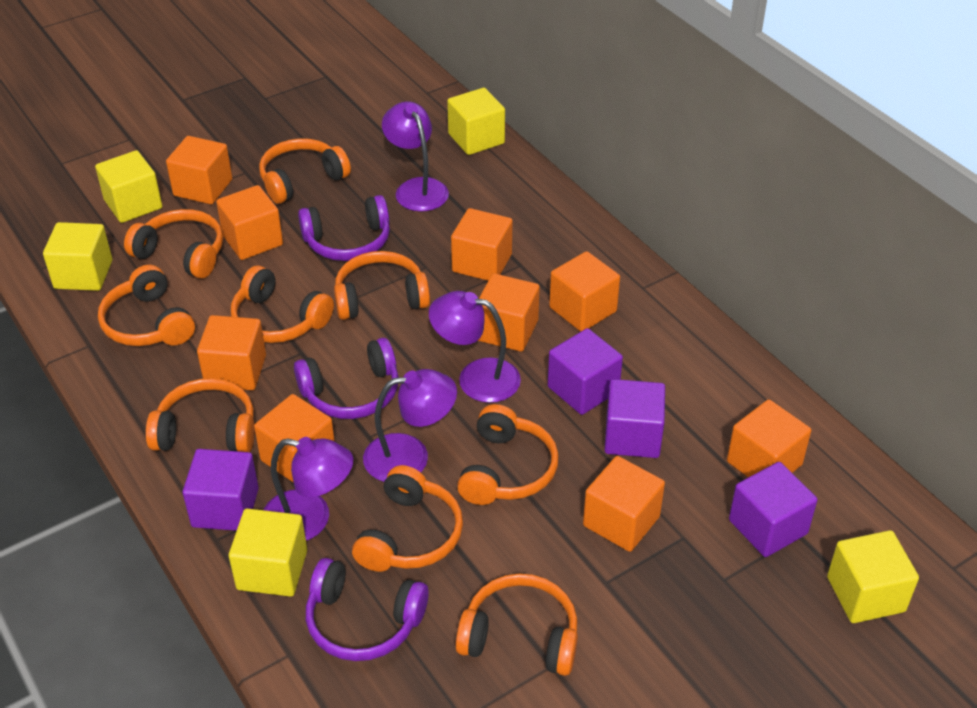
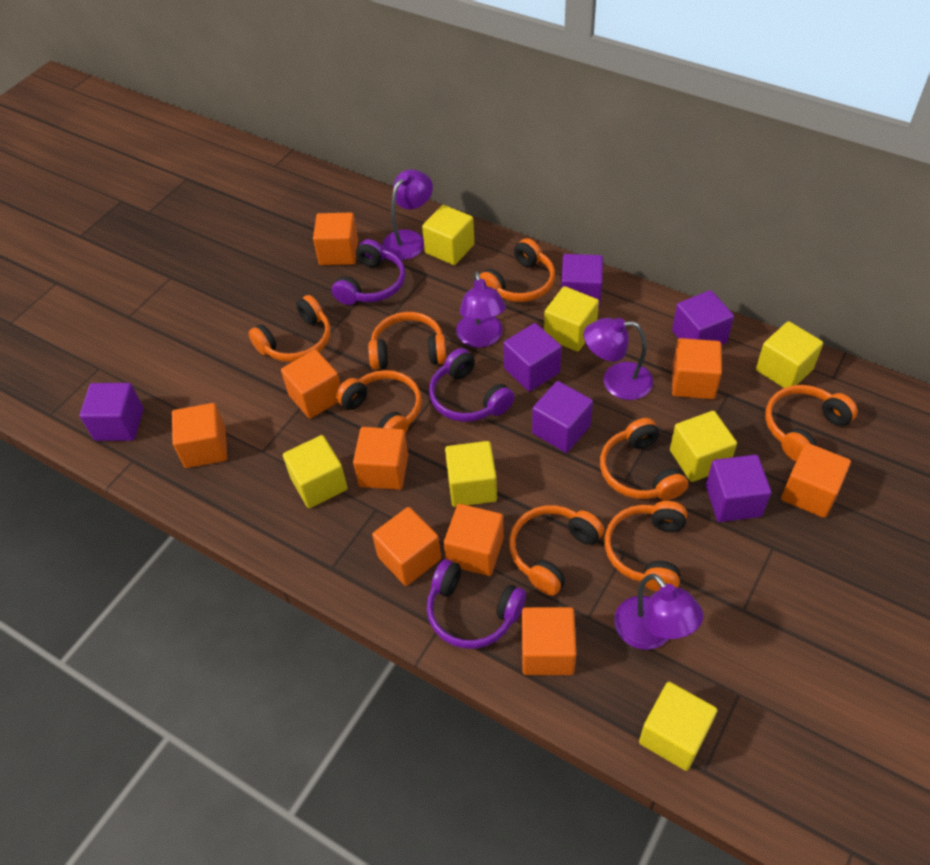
orange headphones: 9 -> 8
purple cube: 4 -> 6
yellow cube: 5 -> 7

